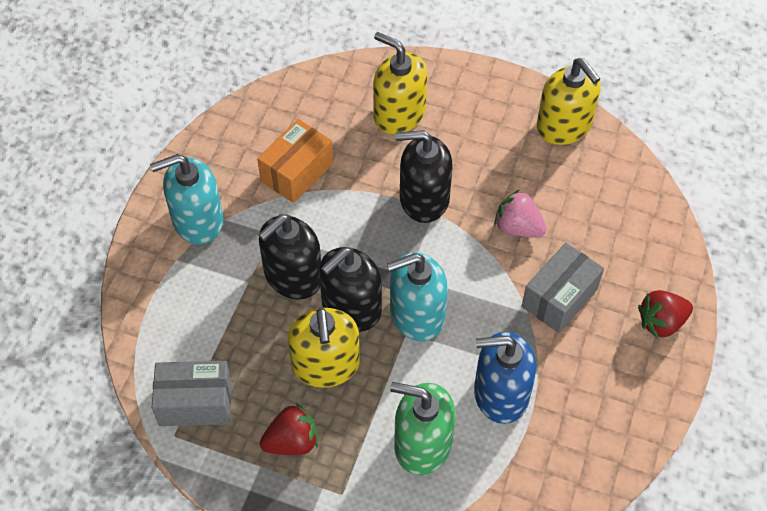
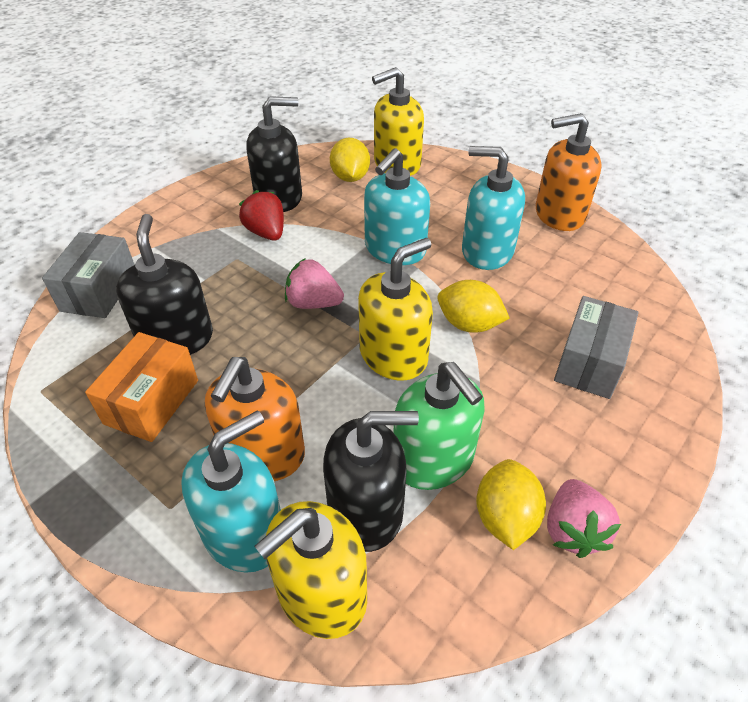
blue soap dispenser: 1 -> 0
orange soap dispenser: 0 -> 2
pink strawberry: 1 -> 2
red strawberry: 2 -> 1
turquoise soap dispenser: 2 -> 3
yellow lemon: 0 -> 3

